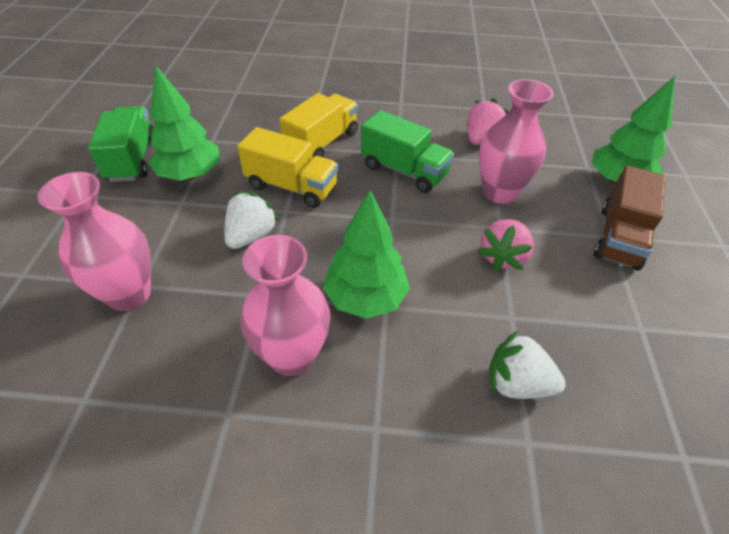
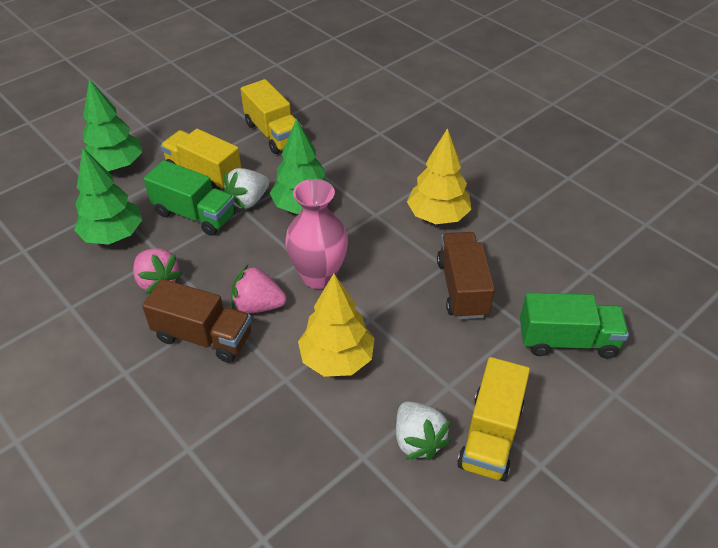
brown truck: 1 -> 2
pink vase: 3 -> 1
yellow tree: 0 -> 2
yellow truck: 2 -> 3

